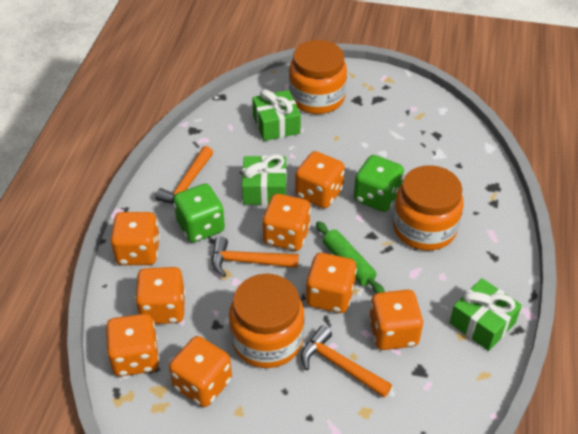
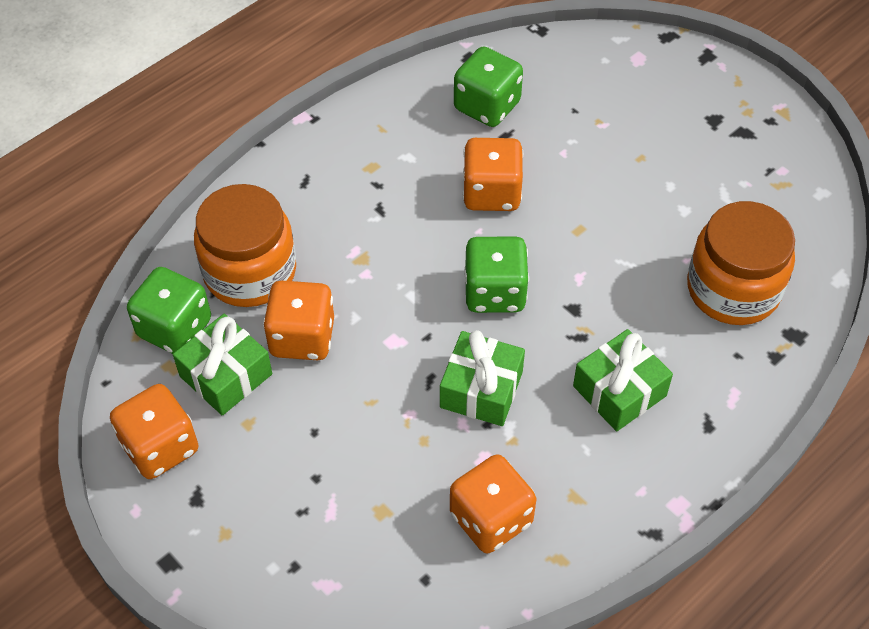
green dice: 2 -> 3
green rolling pin: 1 -> 0
orange dice: 8 -> 4
orange hammer: 3 -> 0
orange jar: 3 -> 2

